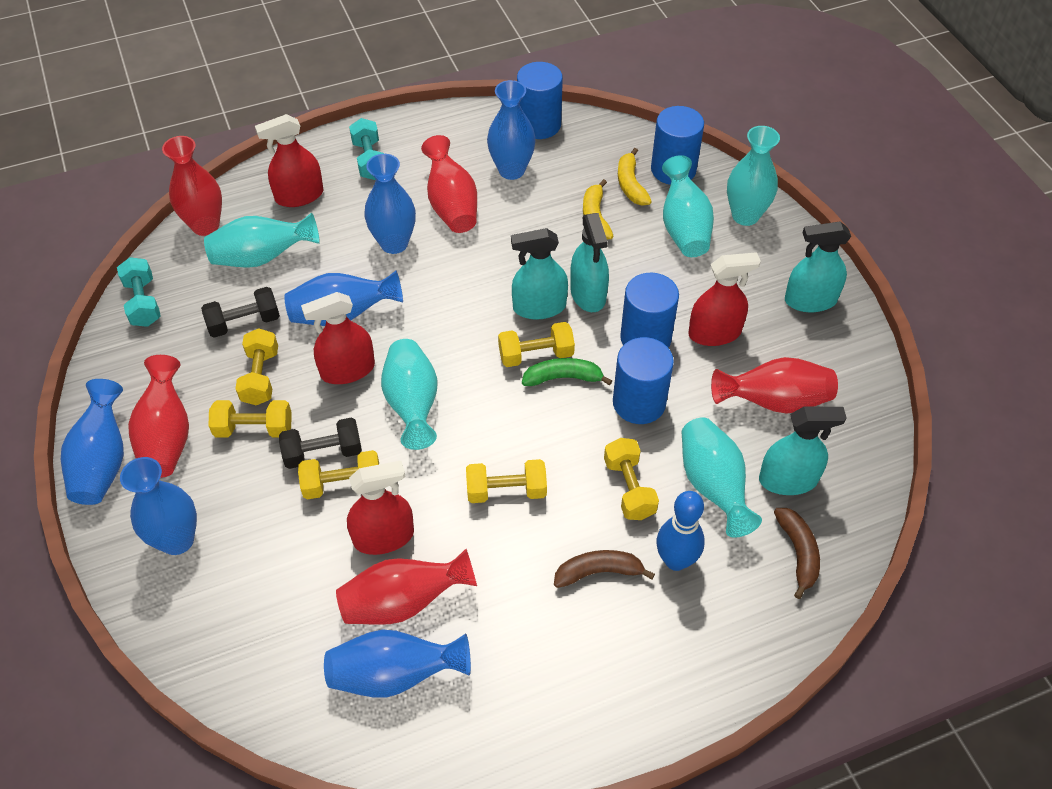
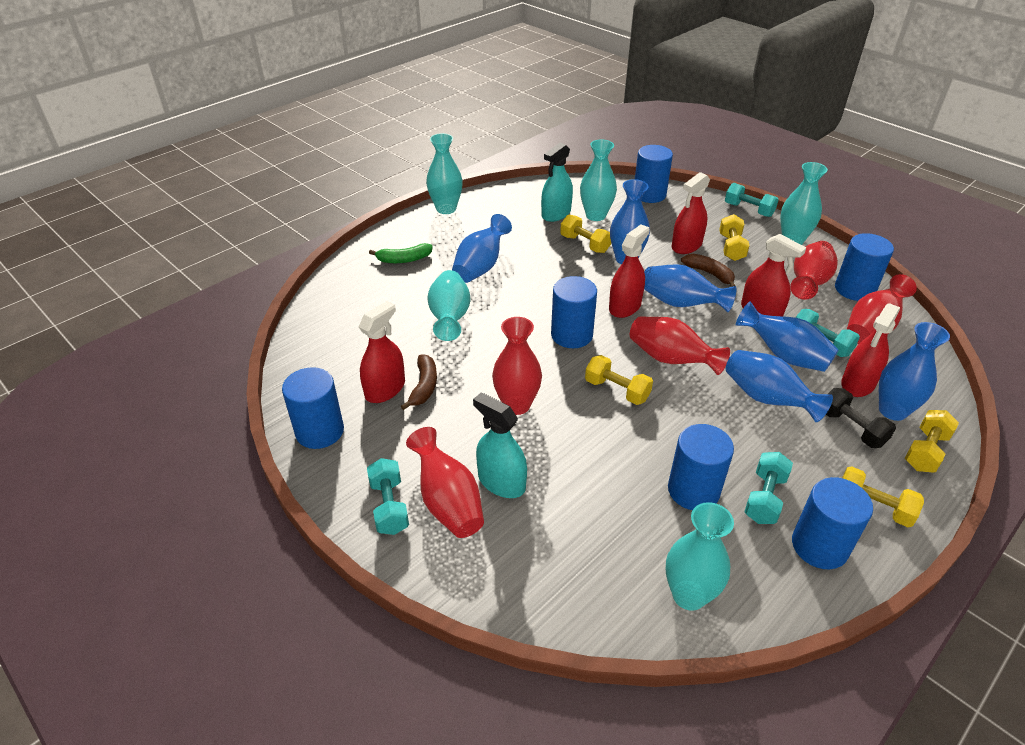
black dumbbell: 2 -> 1
blue bowling pin: 1 -> 0
blue cylinder: 4 -> 6
red spray bottle: 4 -> 5
turquoise dumbbell: 2 -> 4
turquoise spray bottle: 4 -> 2
yellow banana: 2 -> 0
yellow dumbbell: 6 -> 5

